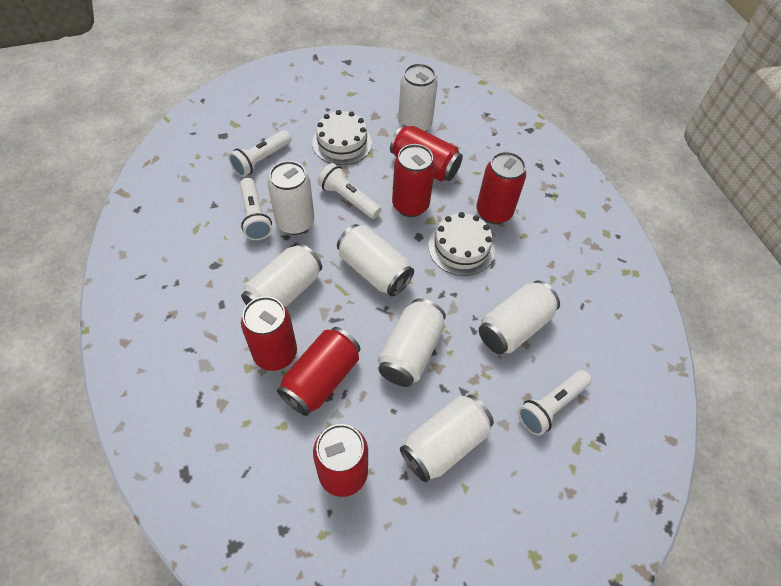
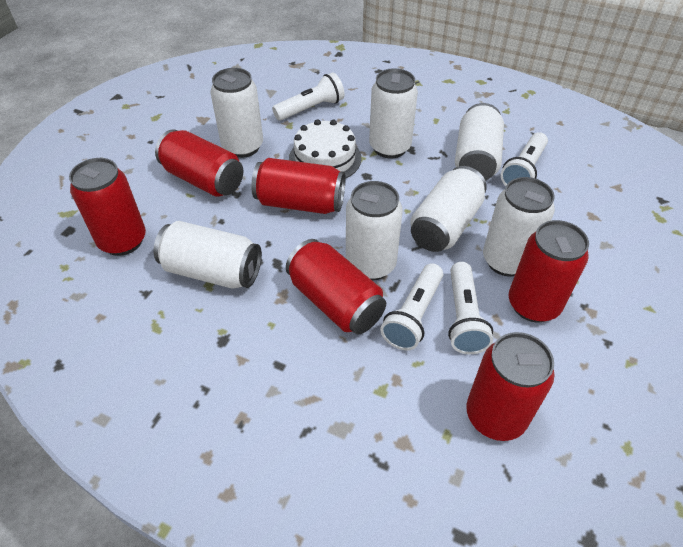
white cake: 2 -> 1

